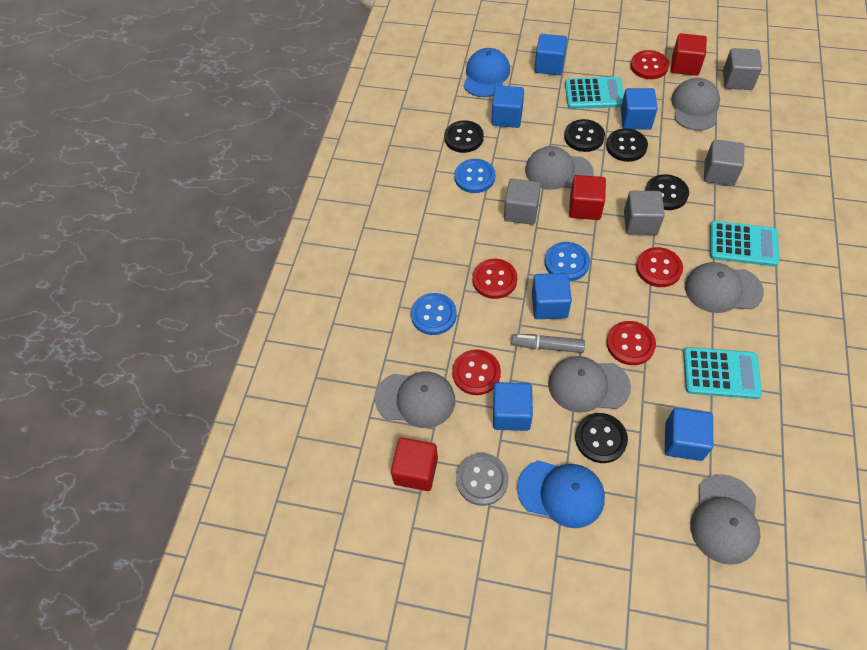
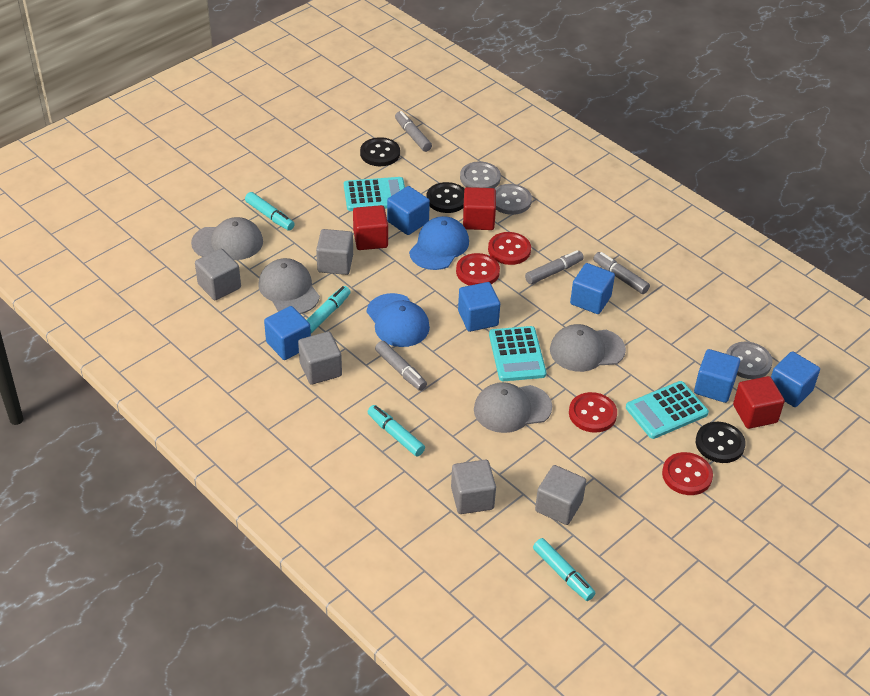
black button: 5 -> 3
blue button: 3 -> 0
grey button: 1 -> 3
grey cap: 6 -> 4
grey cube: 4 -> 5
grey marker: 1 -> 4
red button: 5 -> 4
turquoise marker: 0 -> 4

